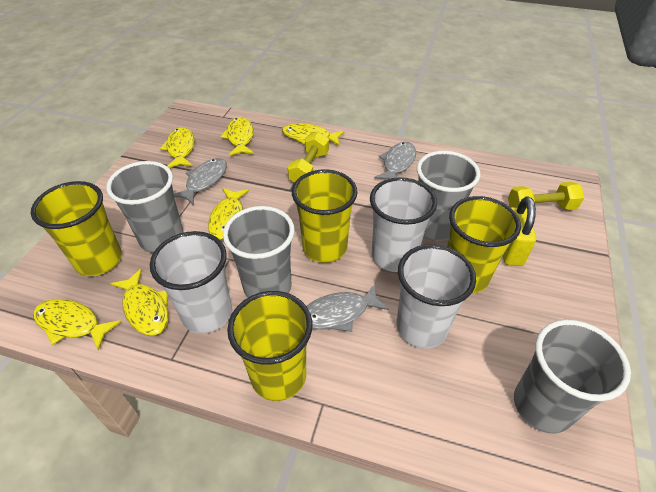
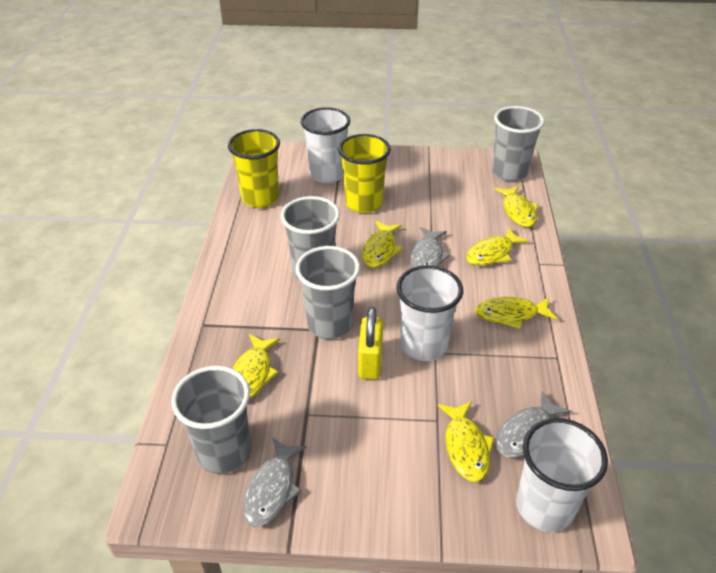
yellow cup: 4 -> 2
yellow dumbbell: 2 -> 0

